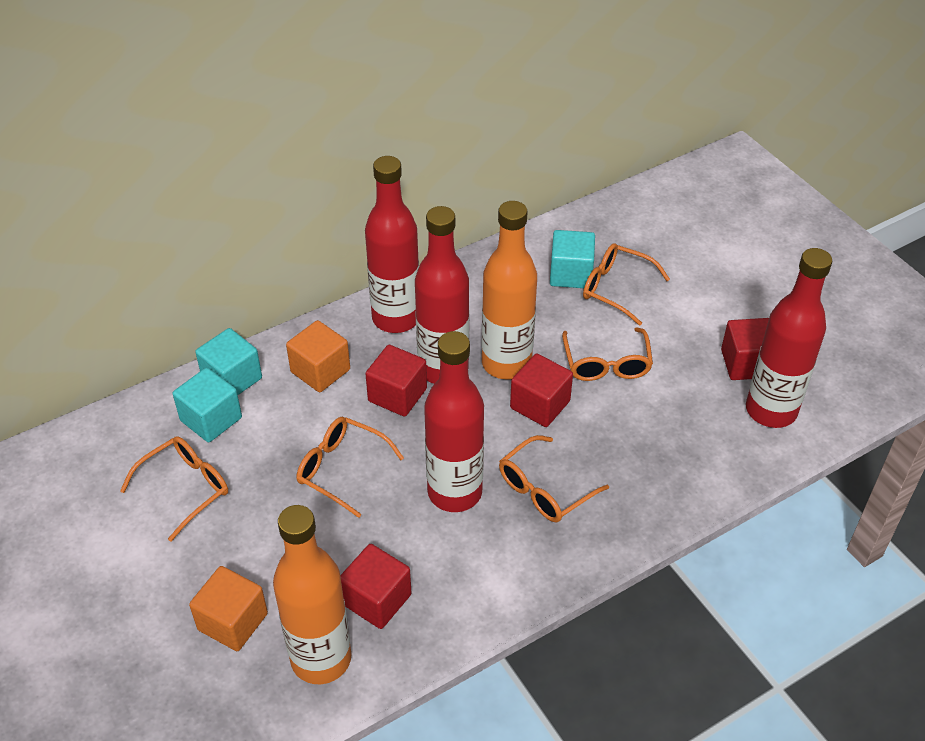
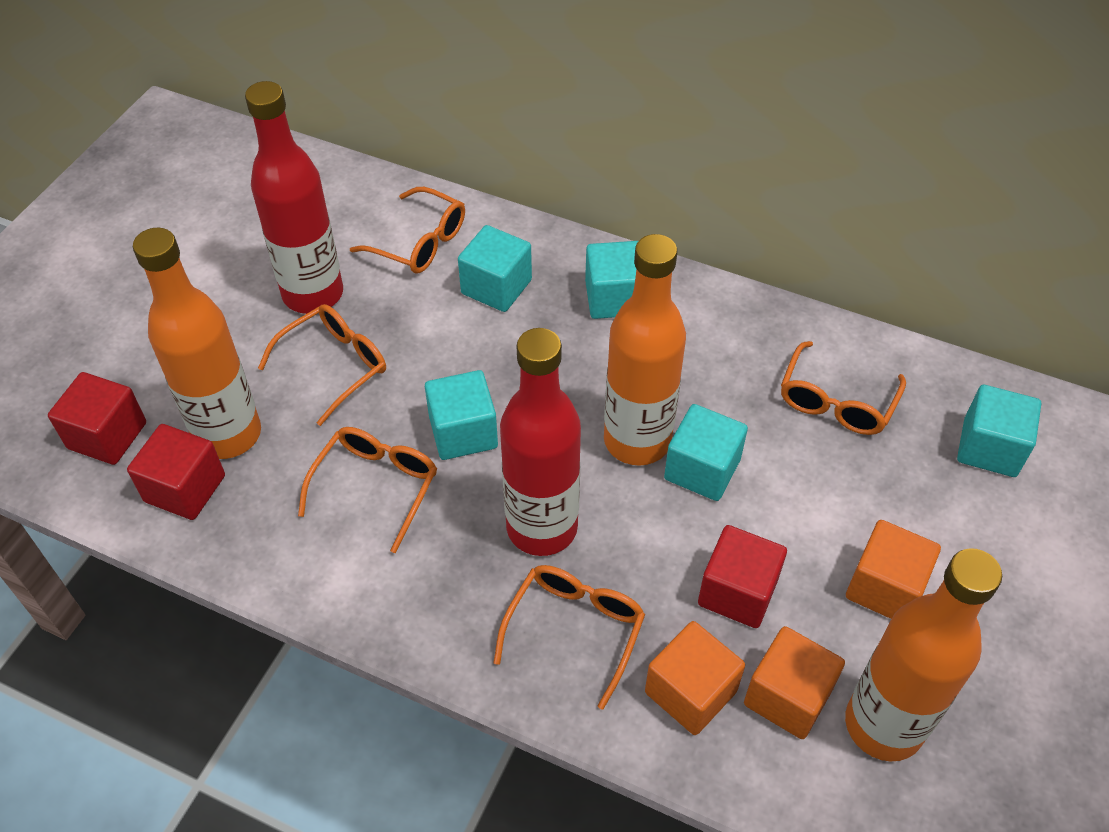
orange bottle: 2 -> 3
orange cube: 2 -> 3
red bottle: 4 -> 2
red cube: 4 -> 3
turquoise cube: 3 -> 5

